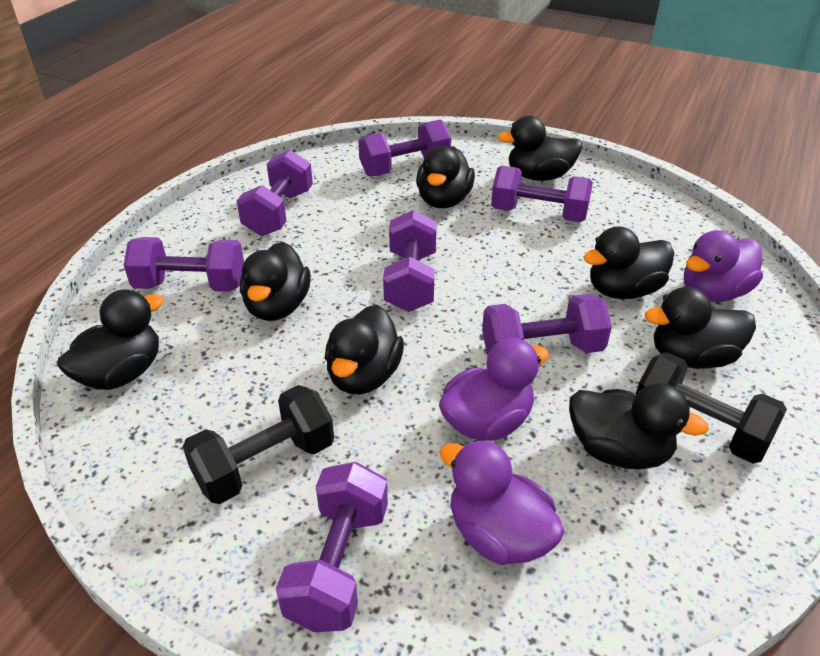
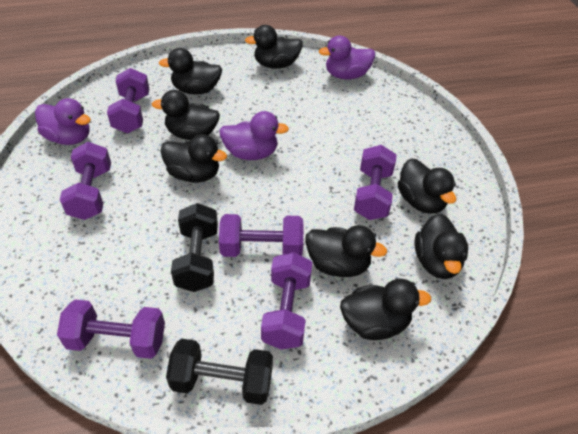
purple dumbbell: 7 -> 6

